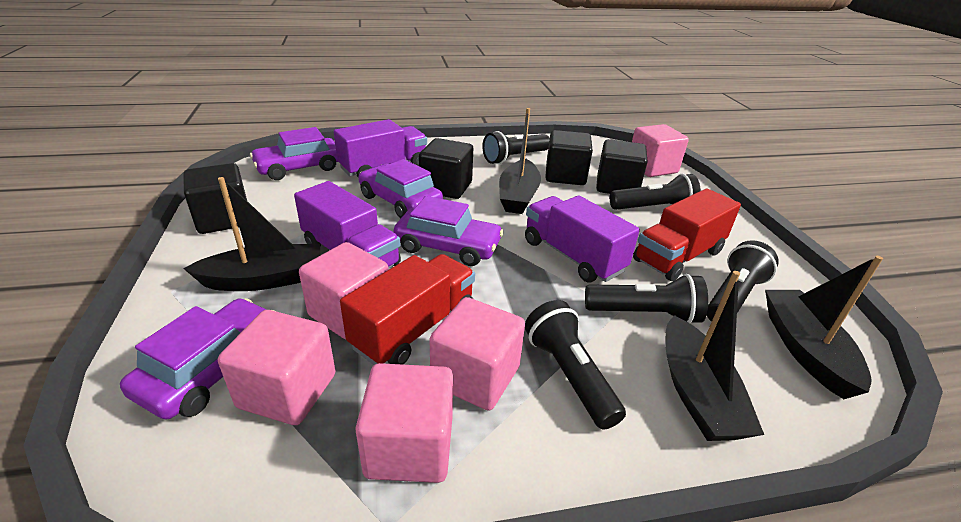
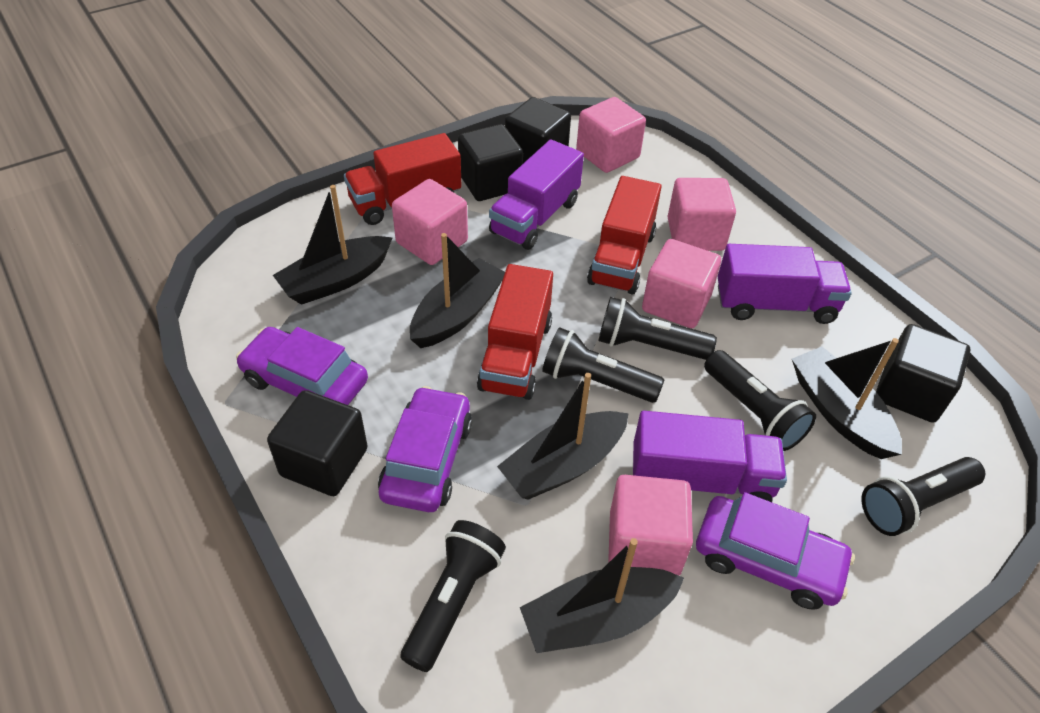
black boat: 4 -> 5
purple car: 4 -> 3
red truck: 2 -> 3

